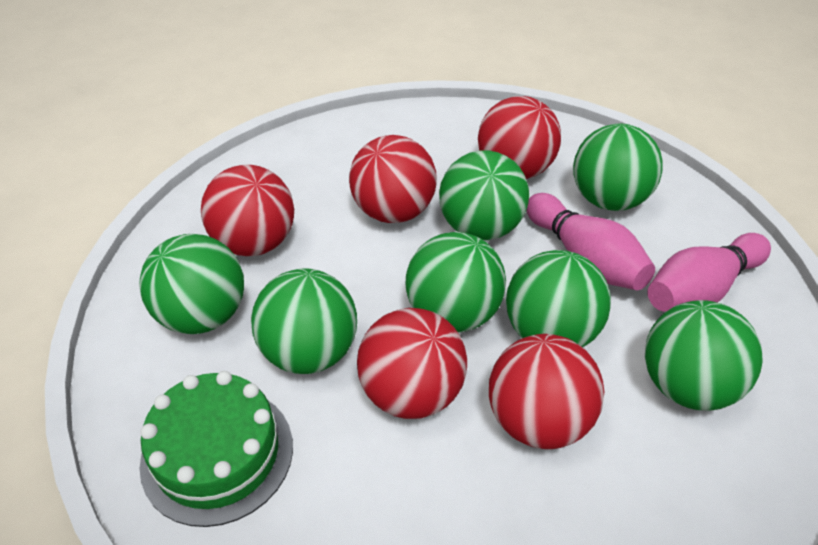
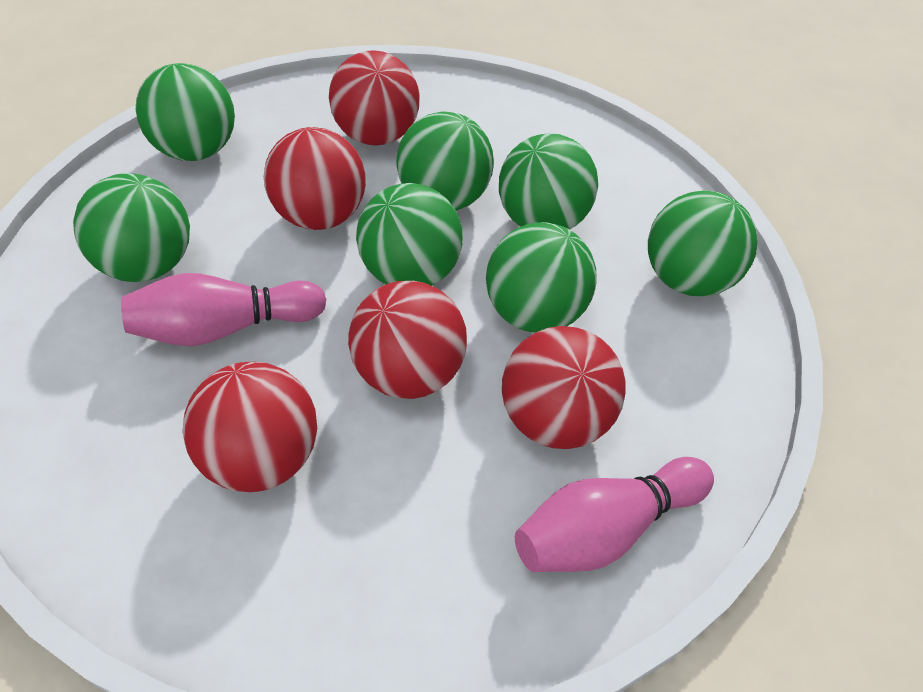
green cake: 1 -> 0

